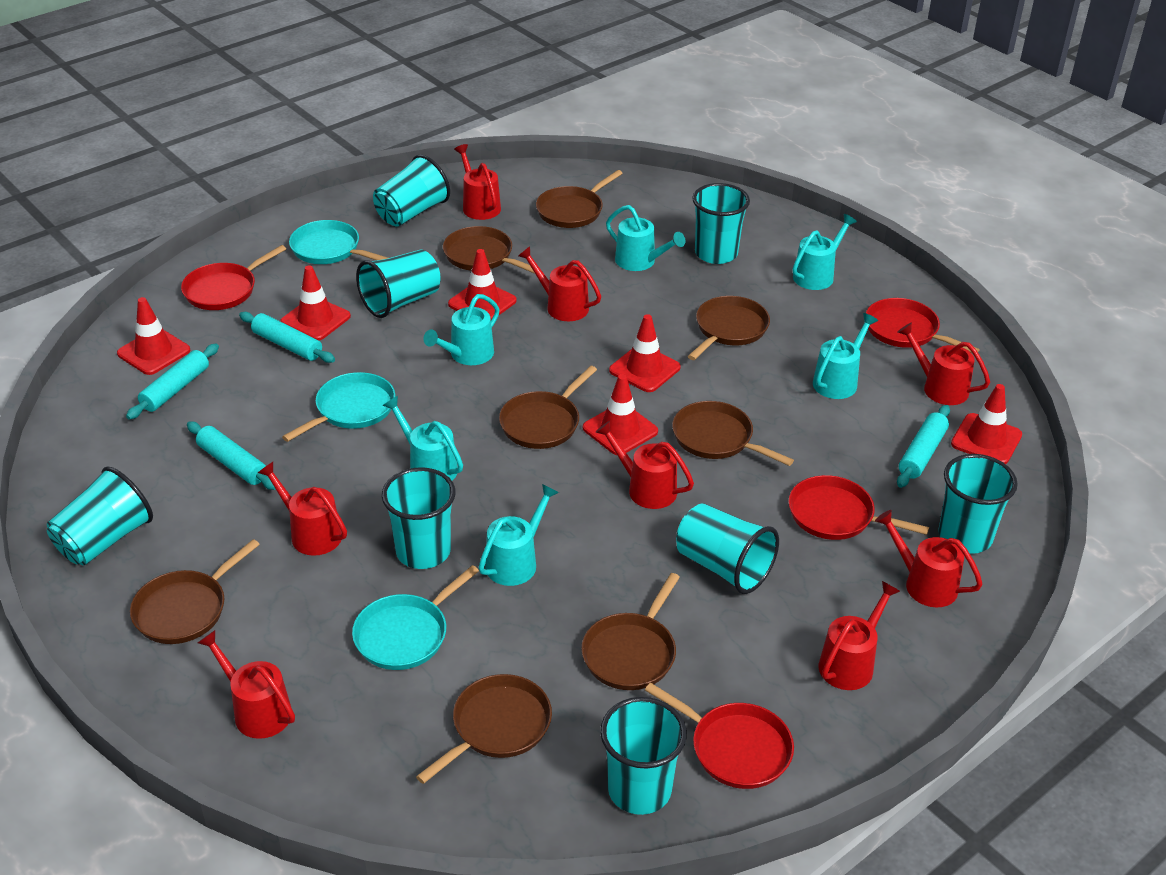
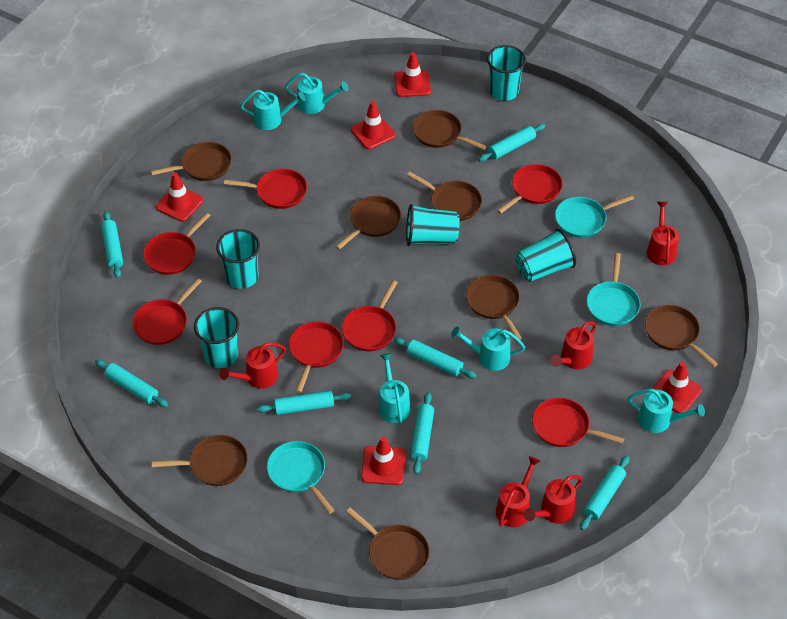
red pan: 4 -> 7
red traffic cone: 6 -> 5
red watering can: 8 -> 5
turquoise cup: 8 -> 5
turquoise rolling pin: 4 -> 7
turquoise watering can: 6 -> 5

